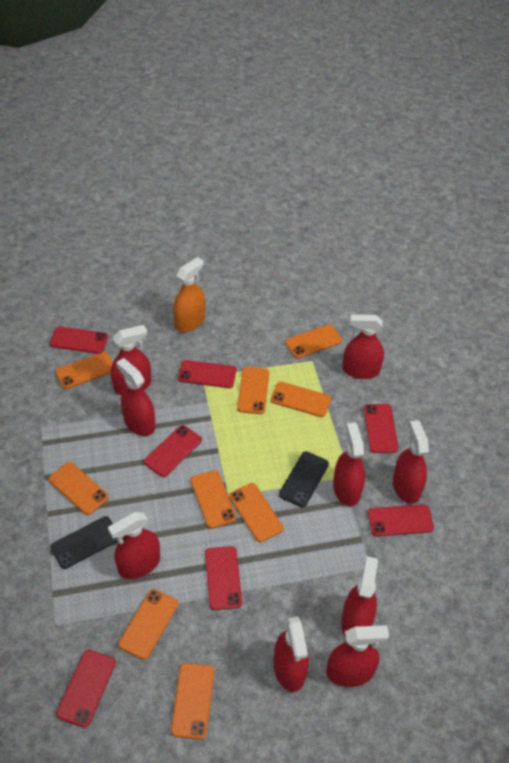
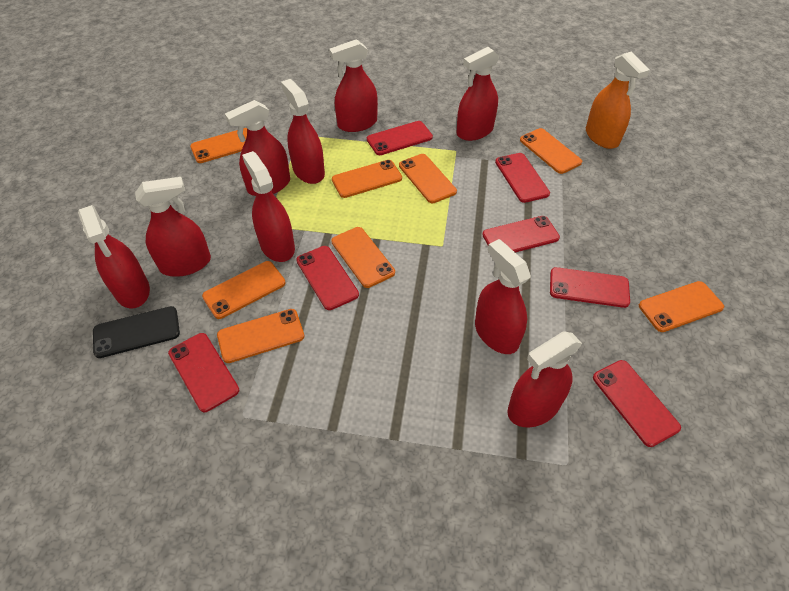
black phone: 2 -> 1
orange phone: 9 -> 8

